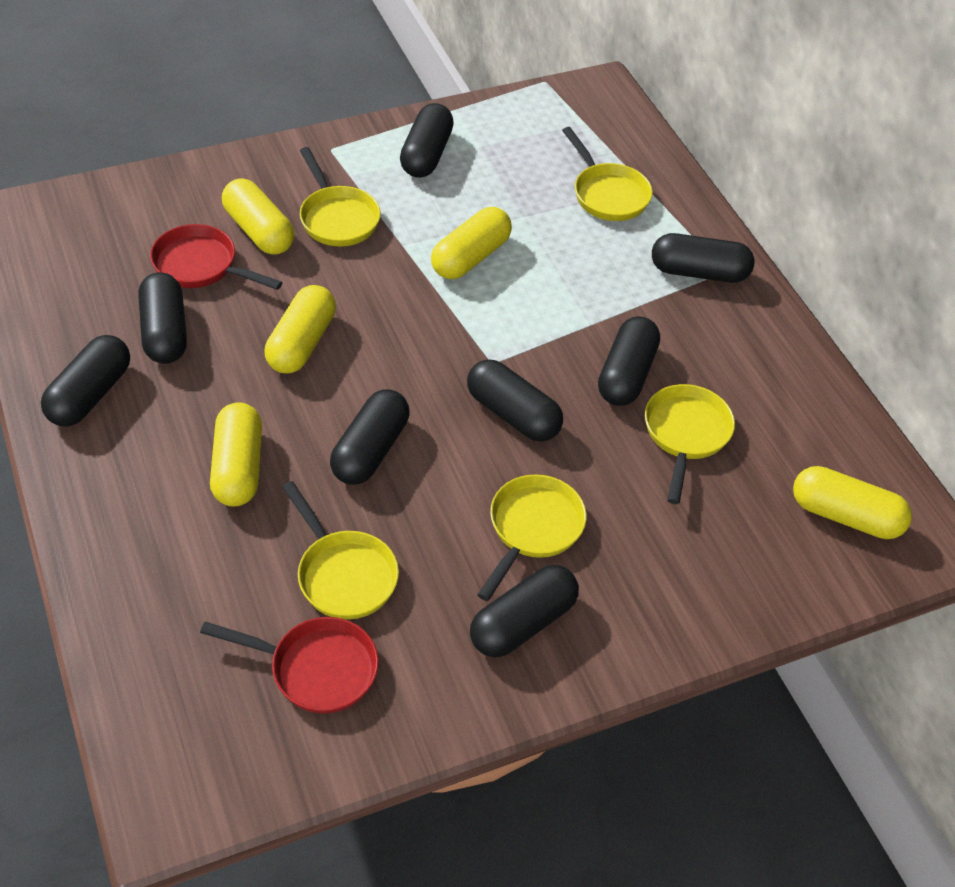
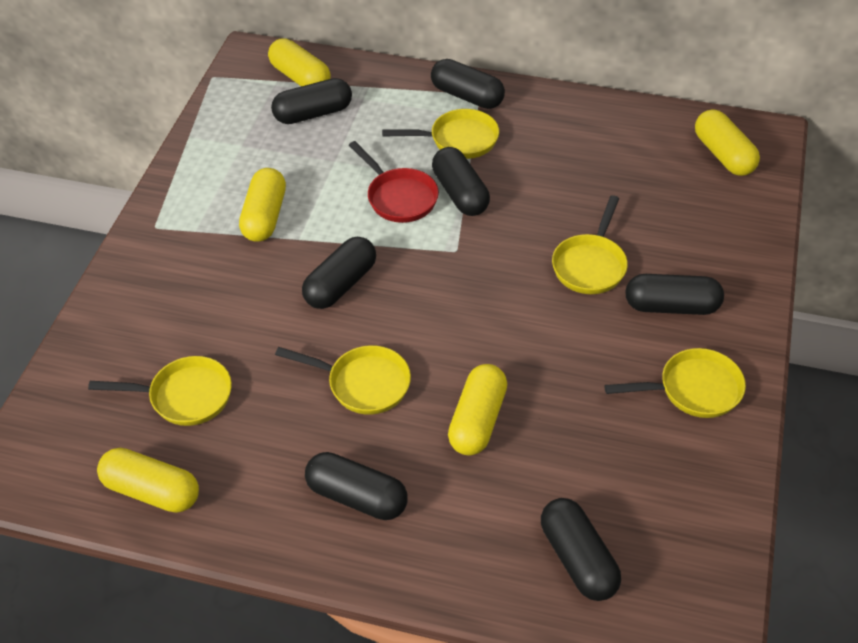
black capsule: 8 -> 7
red pan: 2 -> 1

